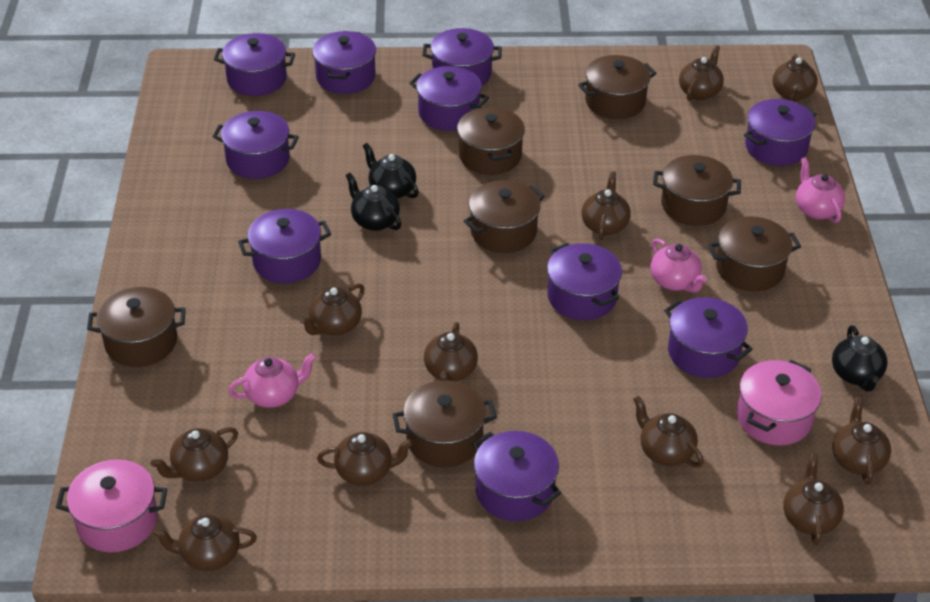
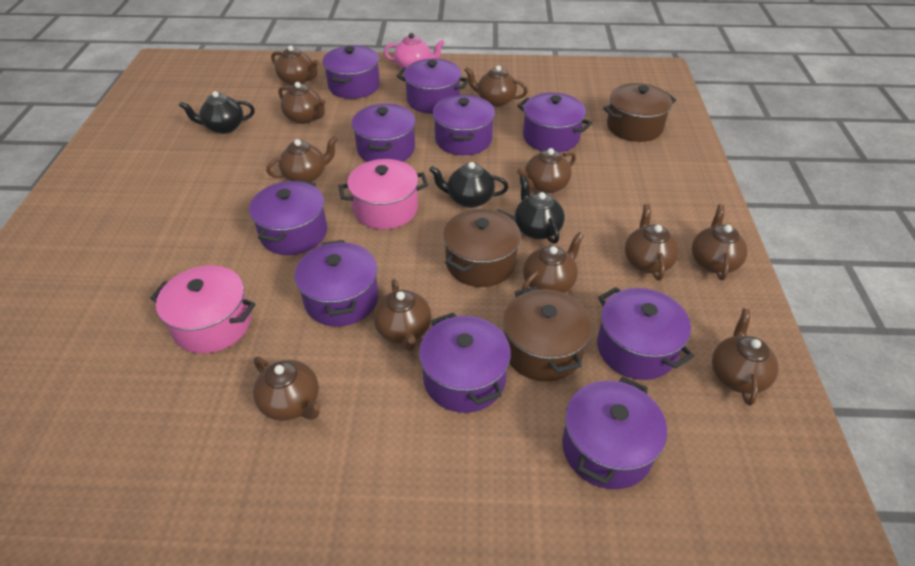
brown pot: 7 -> 3
pink teapot: 3 -> 1

